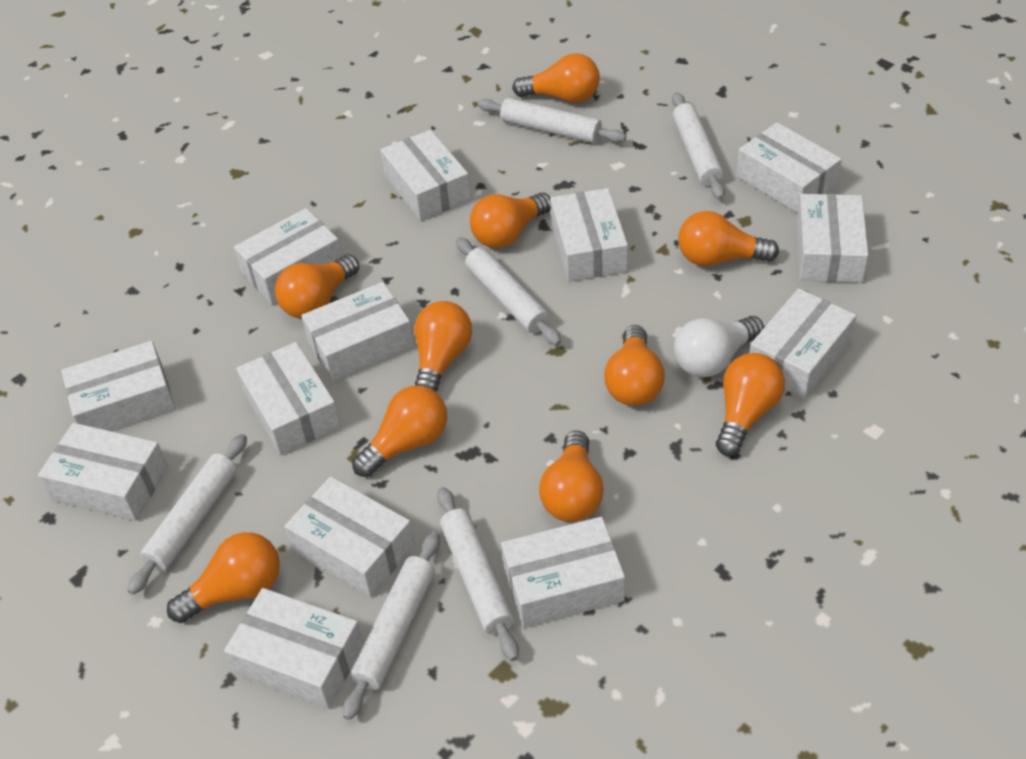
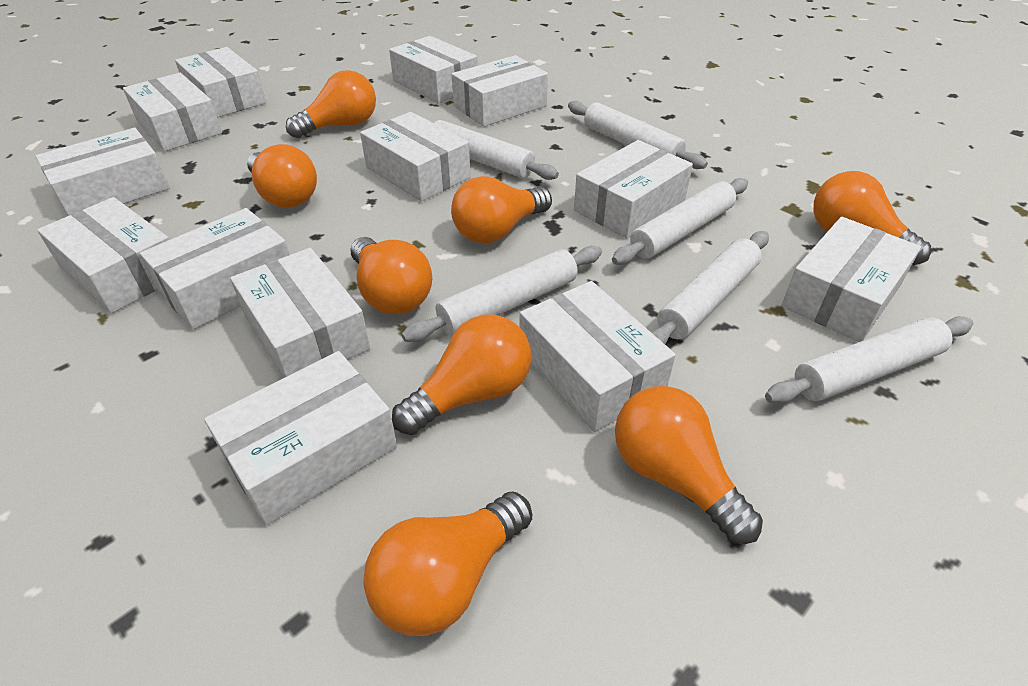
orange light bulb: 10 -> 8
white light bulb: 1 -> 0

